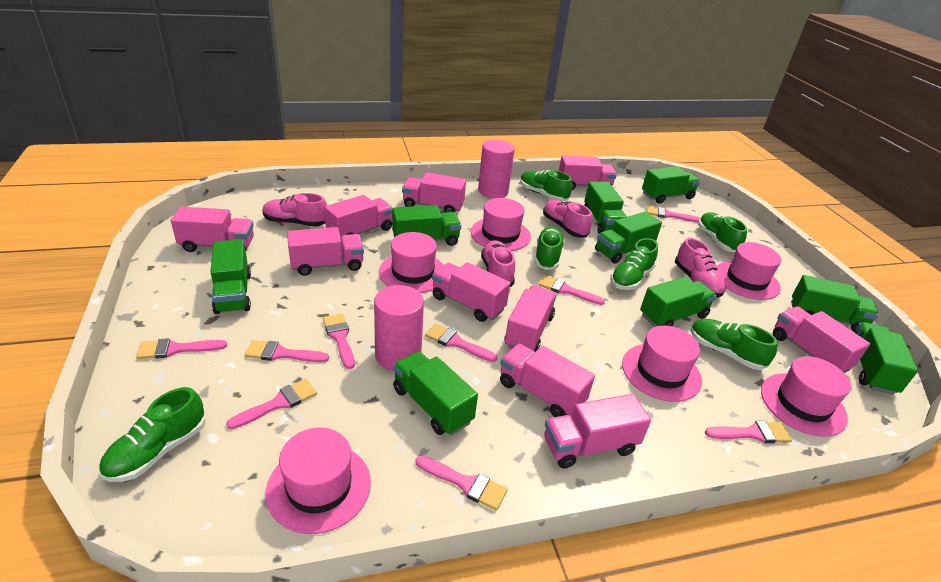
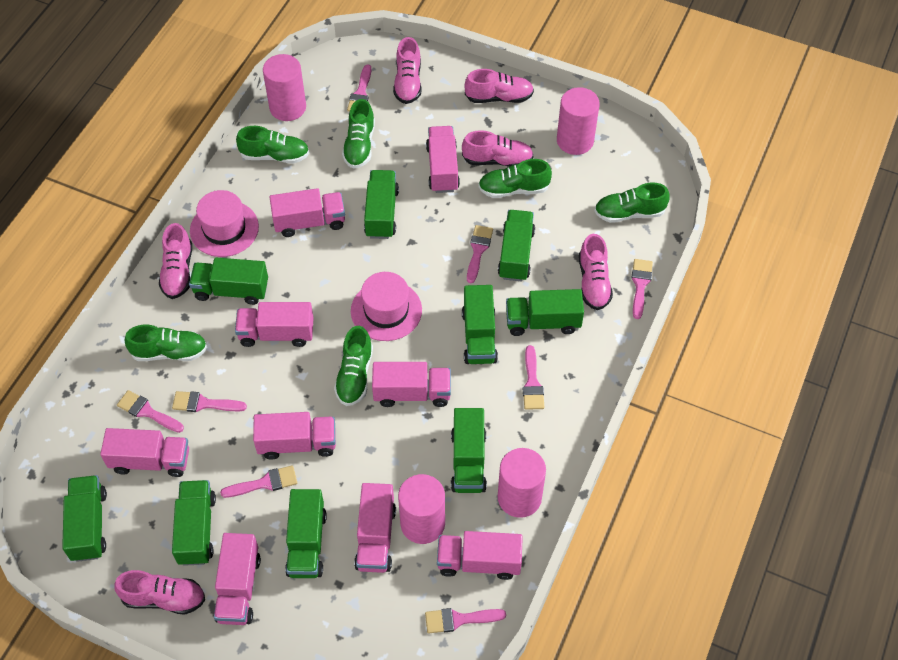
pink brush: 9 -> 8
pink cylinder: 2 -> 4
pink hat: 6 -> 2
pink shoe: 4 -> 6
pink truck: 10 -> 9

